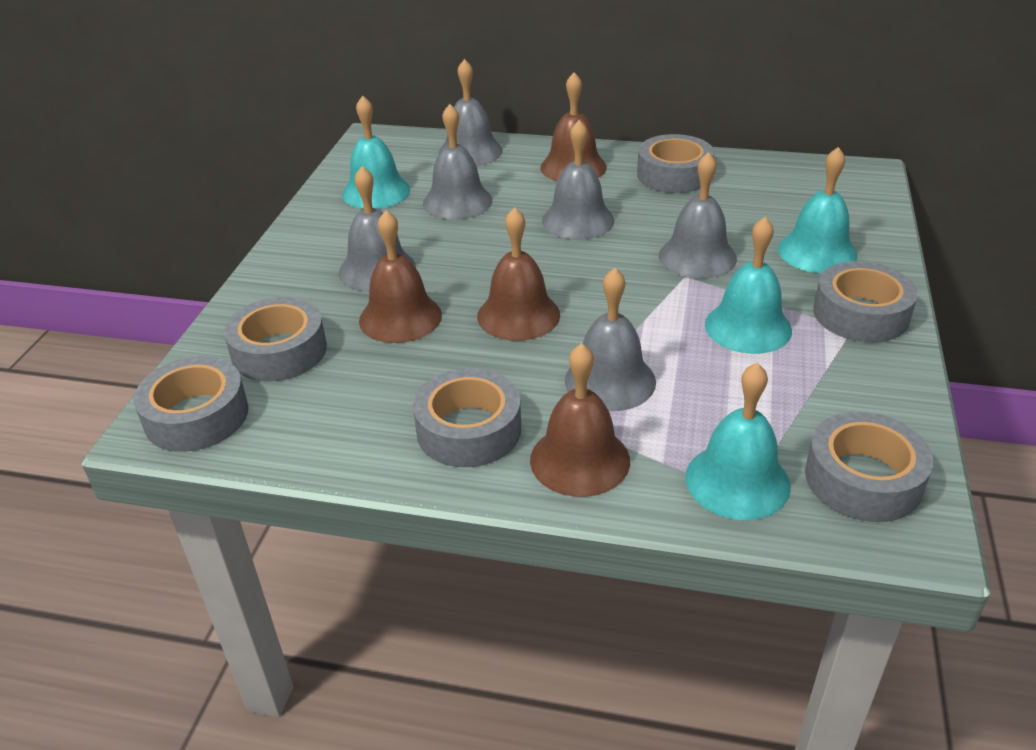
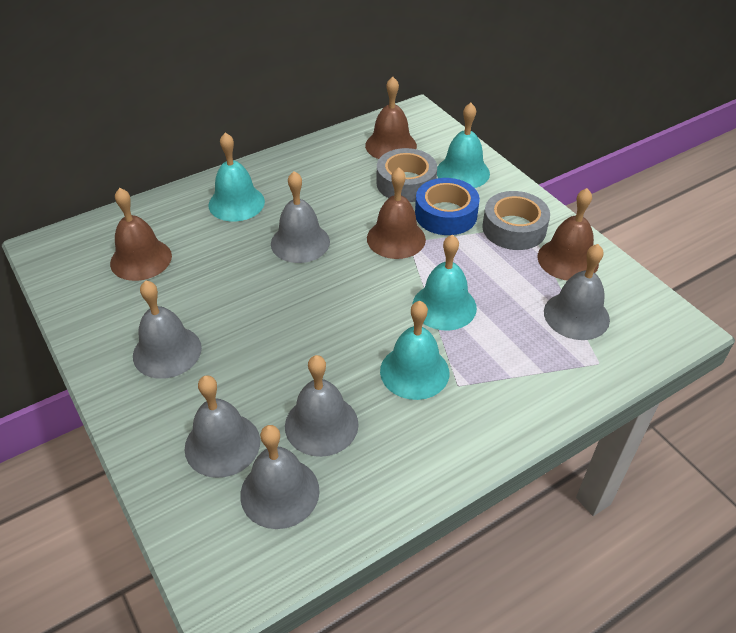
blue tape: 0 -> 1
grey tape: 6 -> 2

